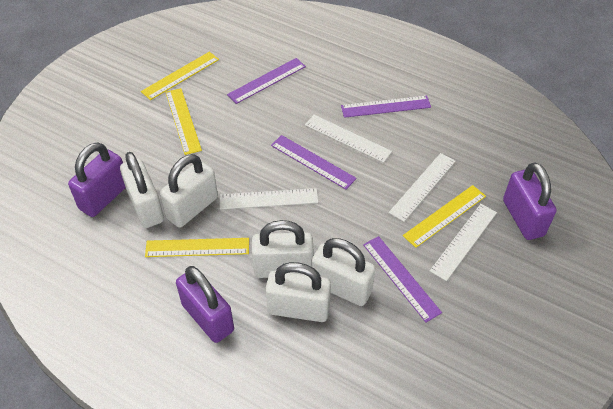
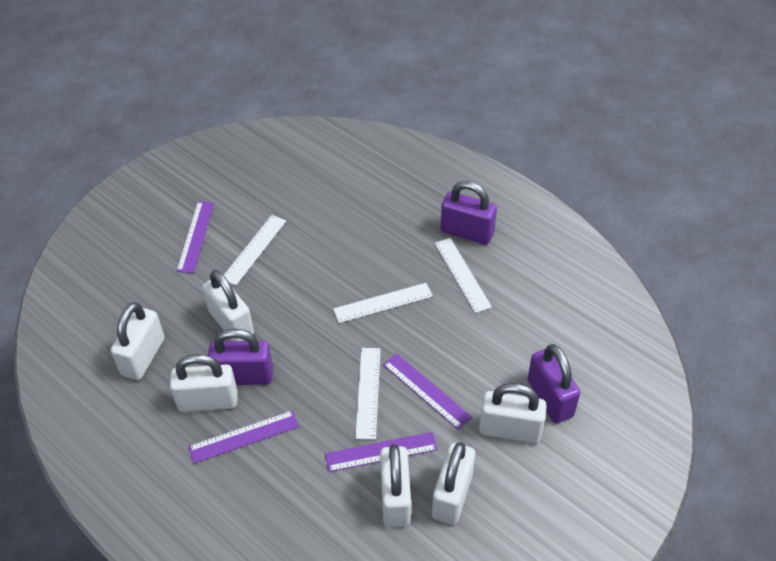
white padlock: 5 -> 6
yellow ruler: 4 -> 0

